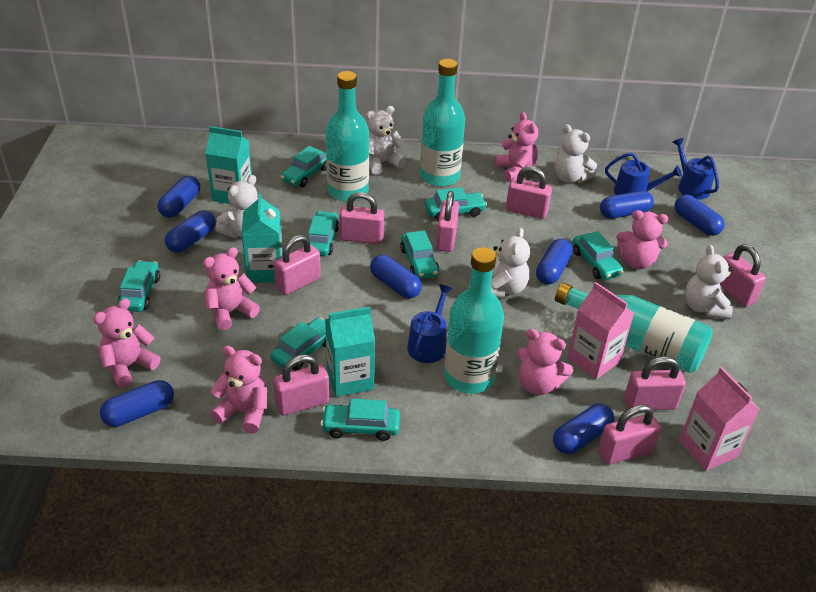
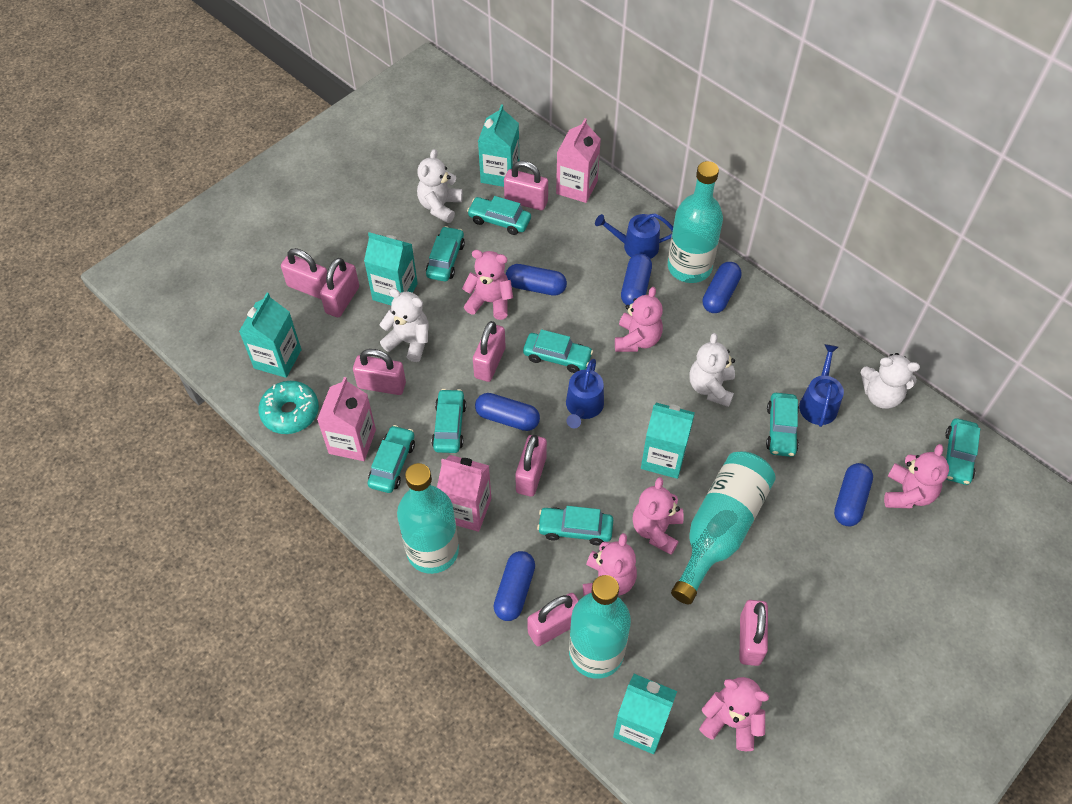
blue capsule: 8 -> 6
pink carton: 2 -> 3
turquoise carton: 3 -> 5
turquoise donut: 0 -> 1
white teddy bear: 5 -> 4

